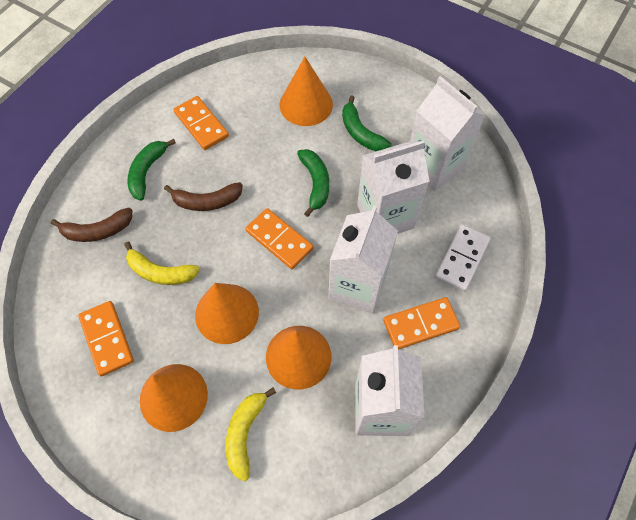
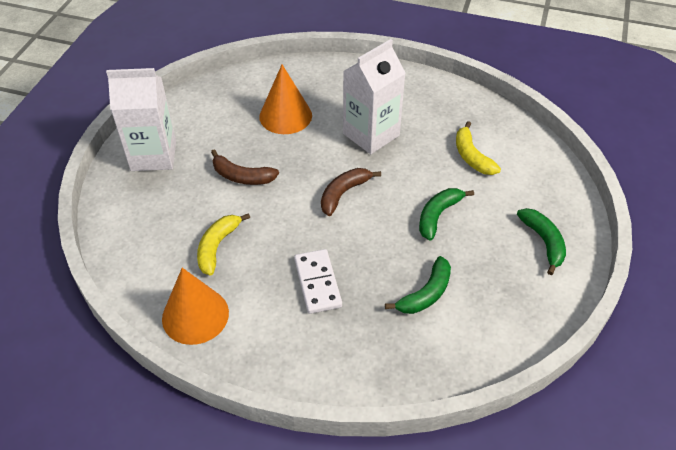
orange cone: 4 -> 2
orange domino: 4 -> 0
white carton: 4 -> 2

